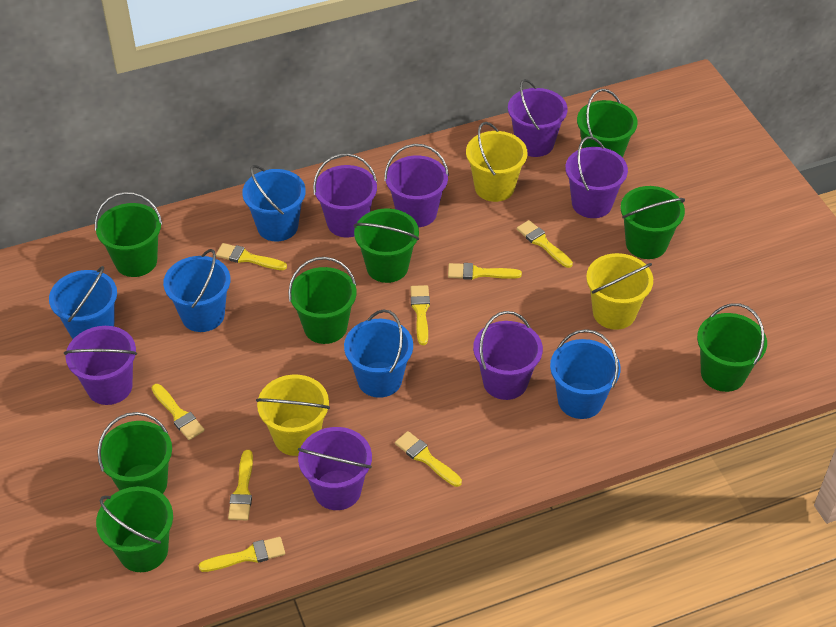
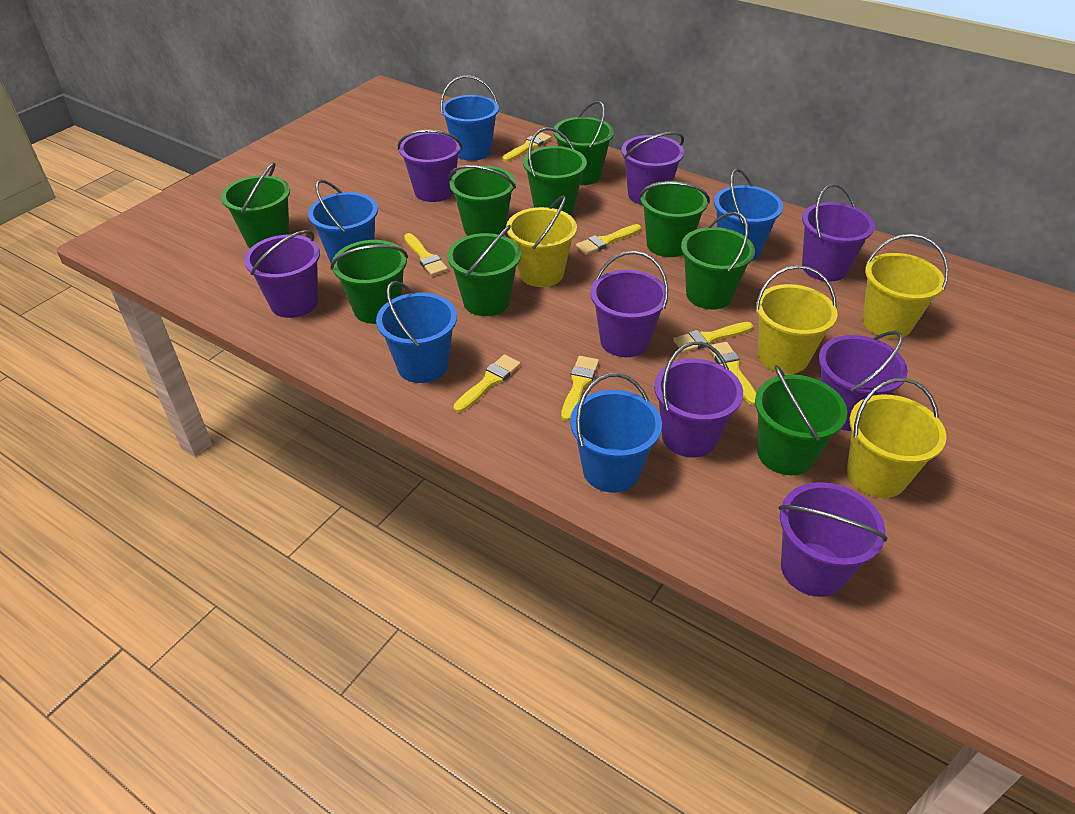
green bucket: 8 -> 9
purple bucket: 7 -> 8
yellow brush: 8 -> 7
yellow bucket: 3 -> 4

